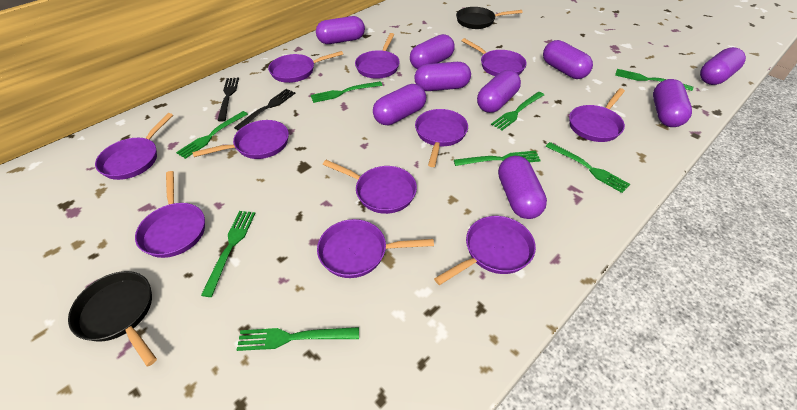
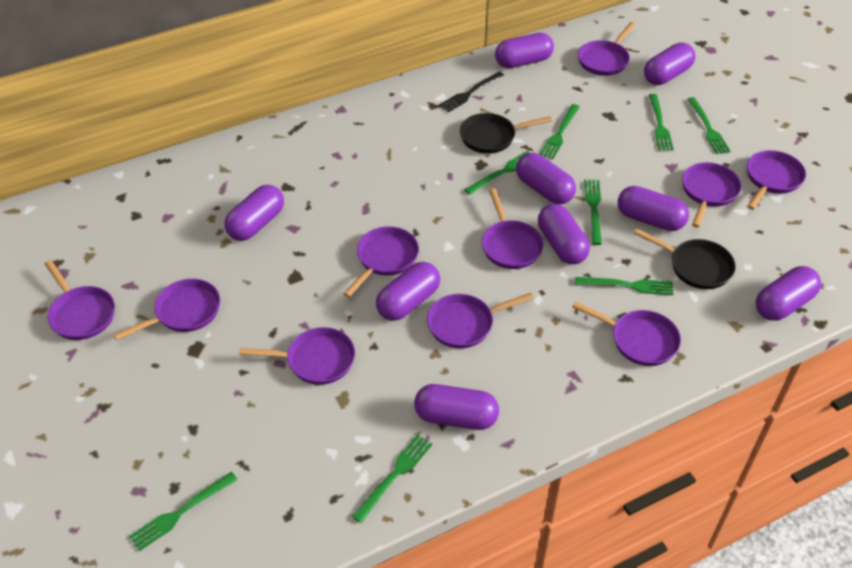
black fork: 2 -> 1
purple pan: 11 -> 10

